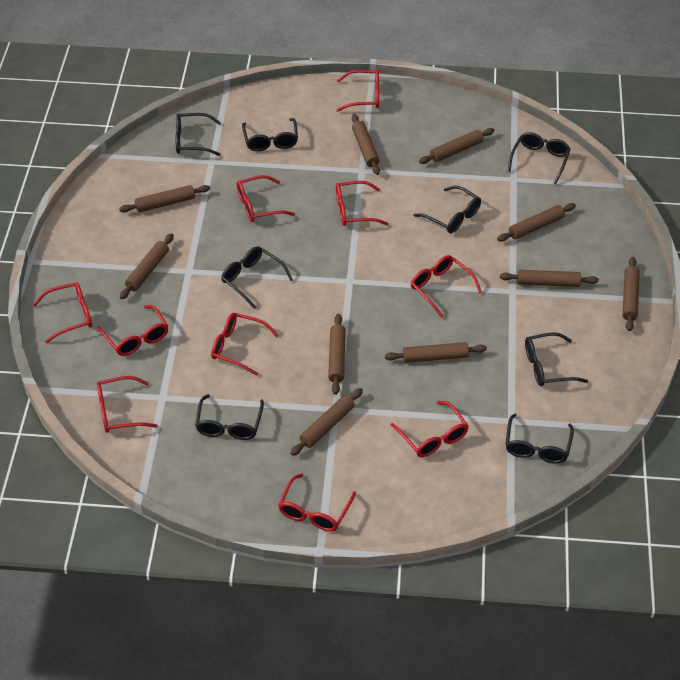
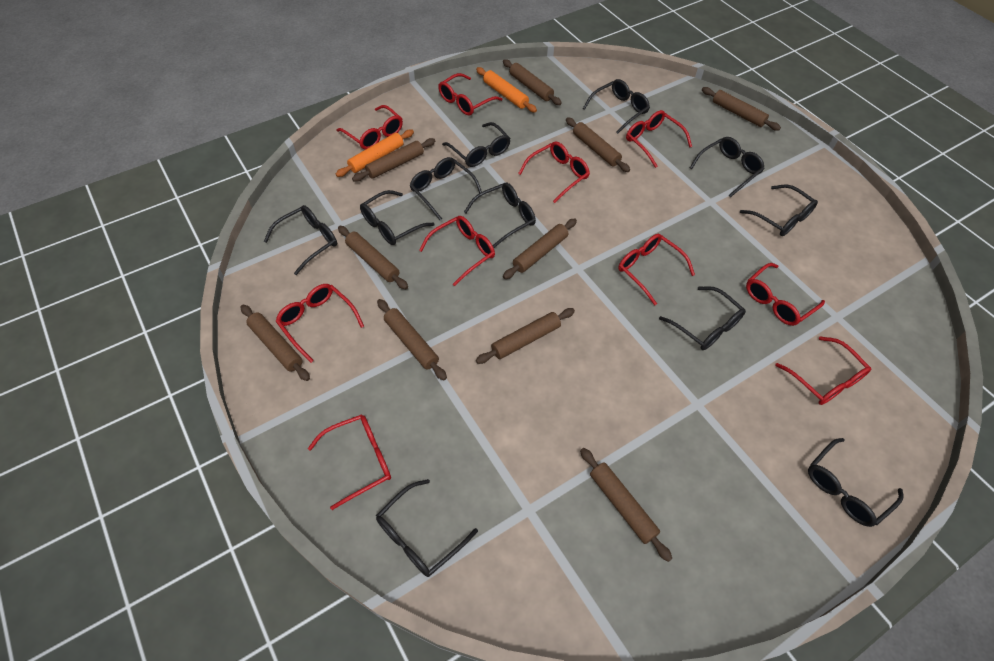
black glasses: 8 -> 11
orange rolling pin: 0 -> 2

